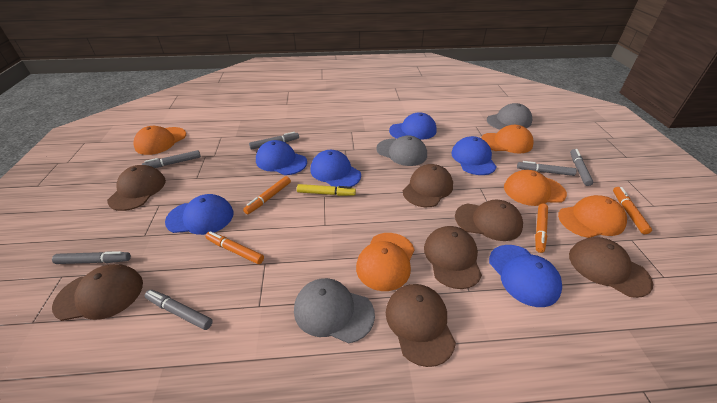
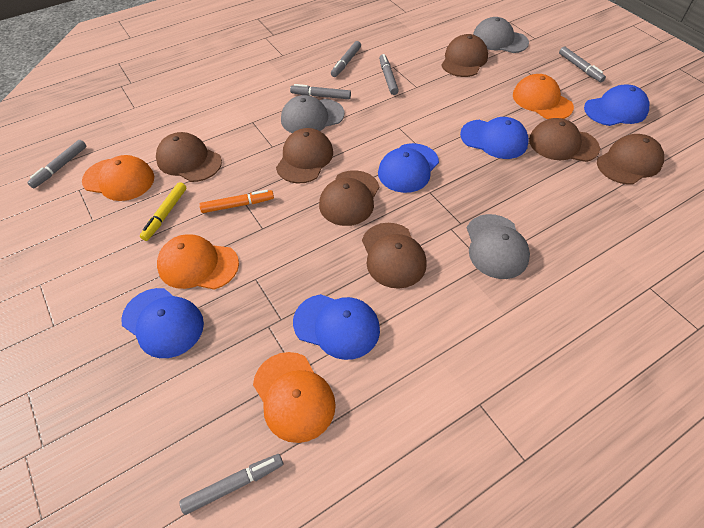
blue cap: 6 -> 5
orange cap: 5 -> 4
orange marker: 4 -> 1

